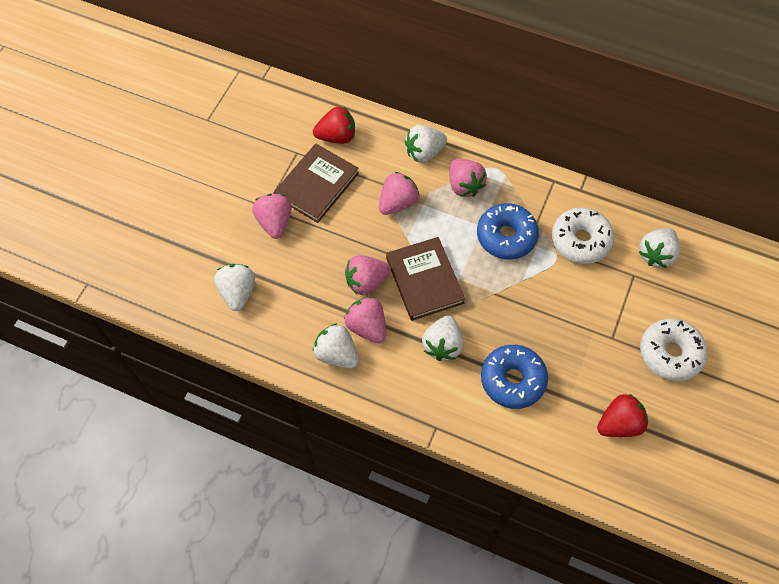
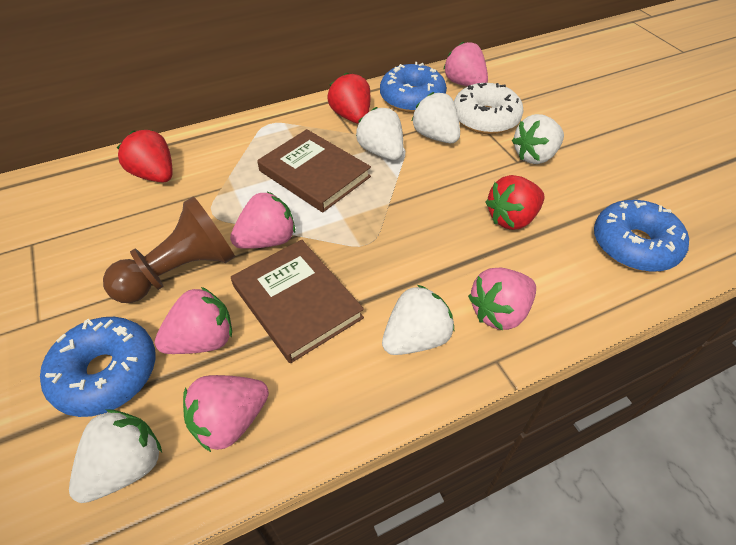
blue donut: 2 -> 3
brown pawn: 0 -> 1
red strawberry: 2 -> 3
white donut: 2 -> 1

